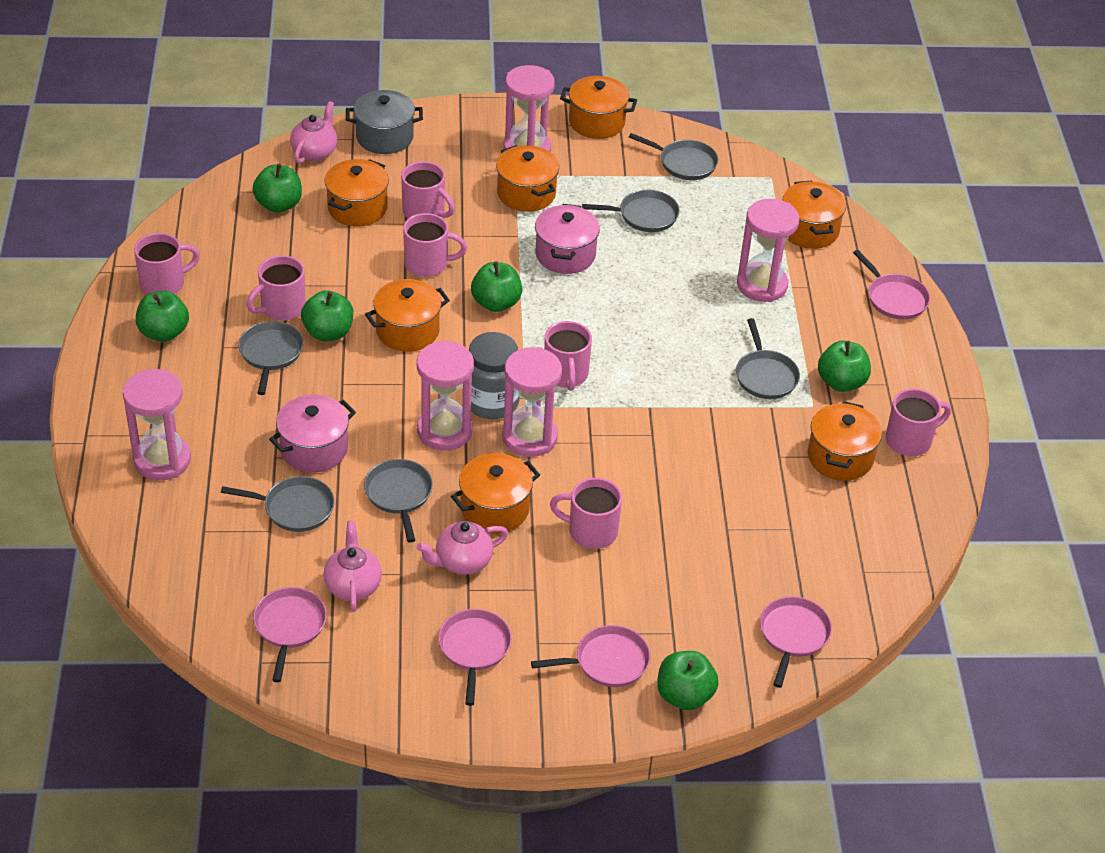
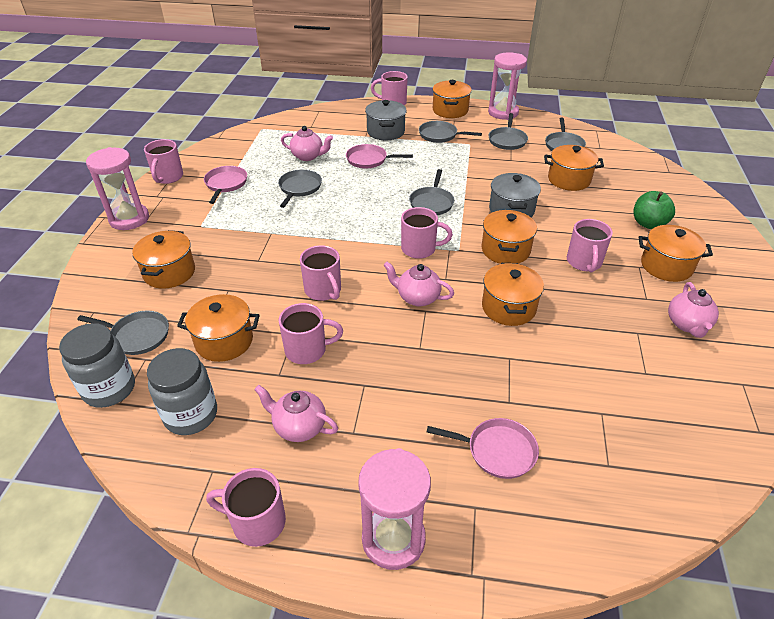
green apple: 6 -> 1
grey jar: 1 -> 2
grey pot: 1 -> 2
pink hourglass: 5 -> 3
pink pan: 5 -> 3
pink pot: 2 -> 0
pink teapot: 3 -> 4

